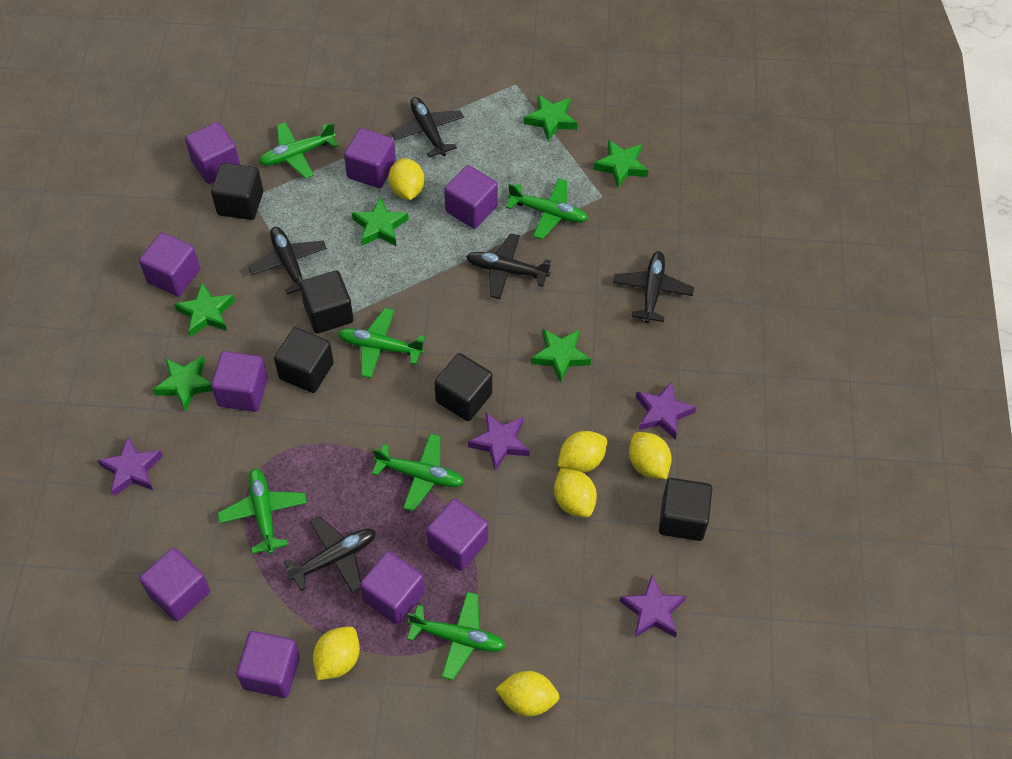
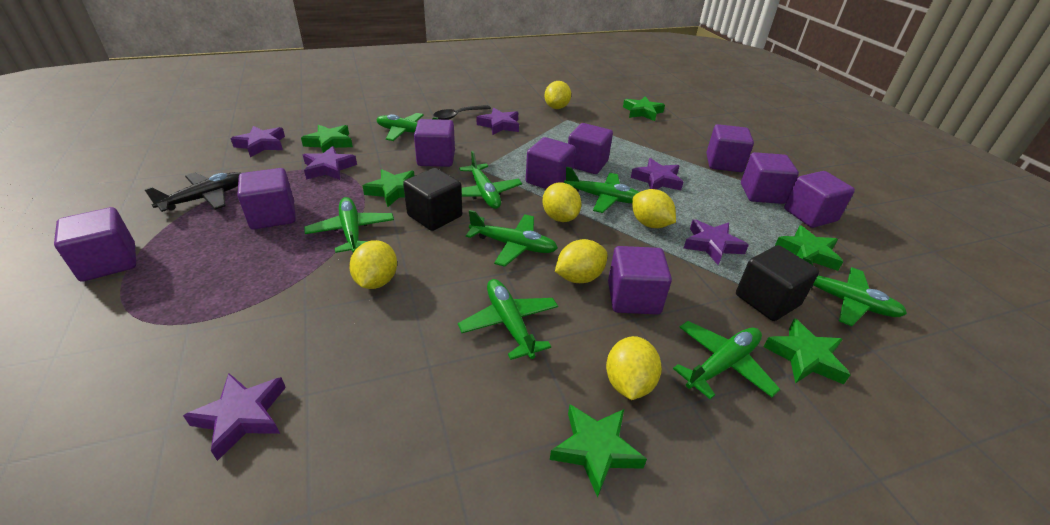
black cube: 5 -> 2
black plane: 5 -> 1
black spoon: 0 -> 1
green plane: 6 -> 8
purple star: 4 -> 6

